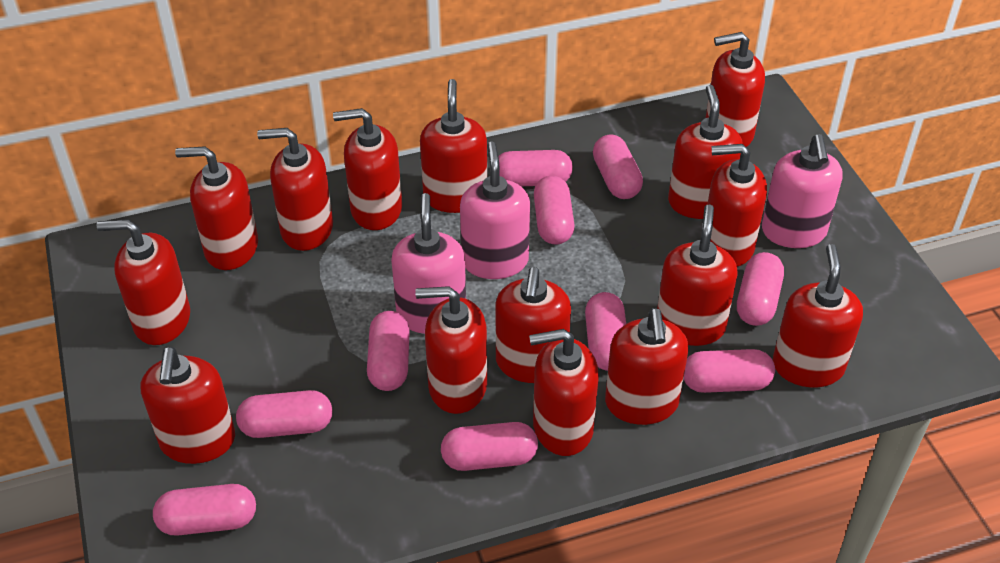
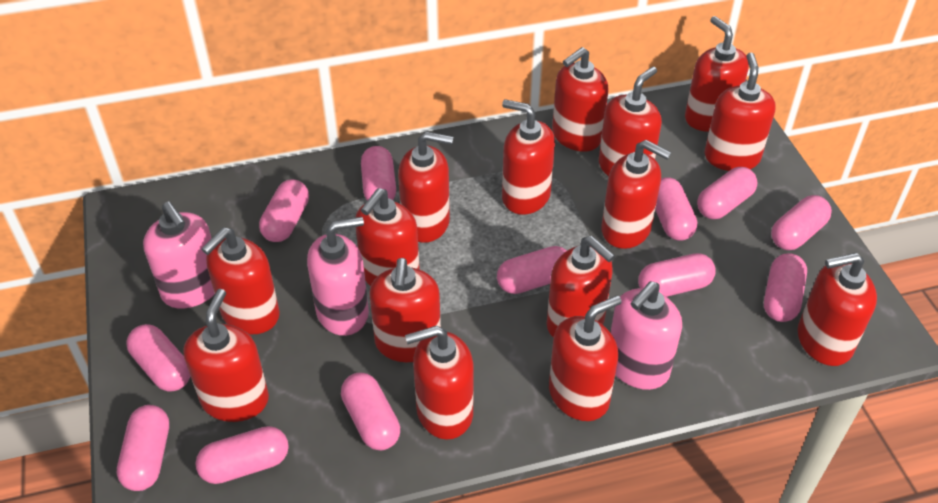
pink capsule: 10 -> 12

